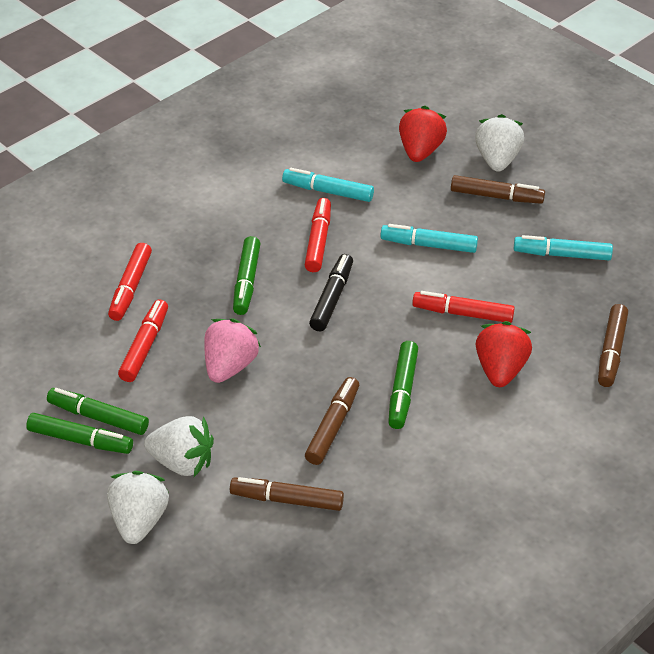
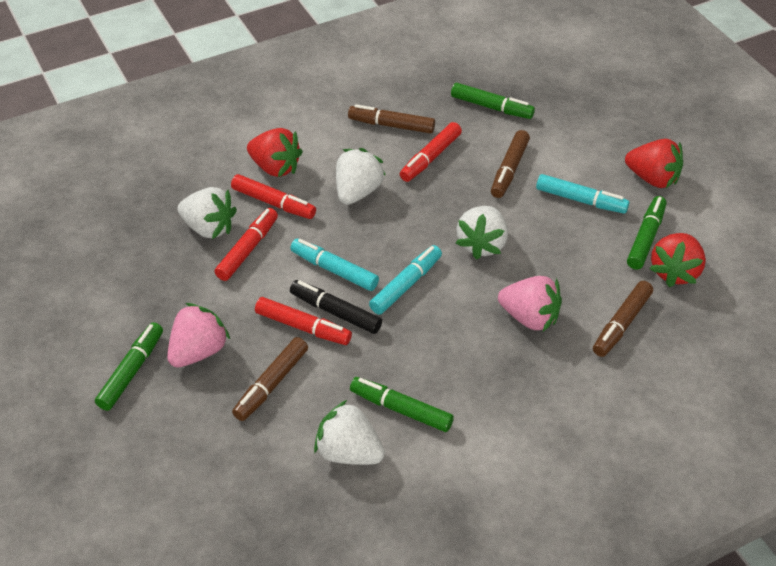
pink strawberry: 1 -> 2
red strawberry: 2 -> 3
white strawberry: 3 -> 4

